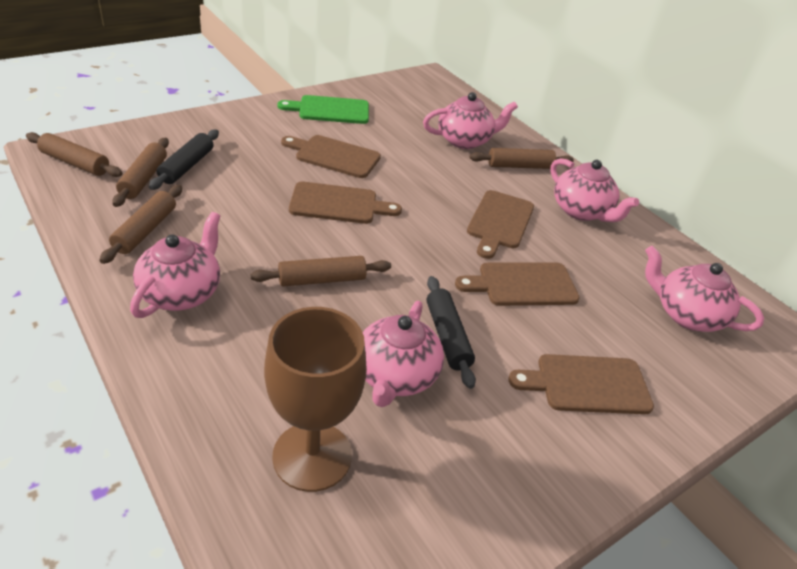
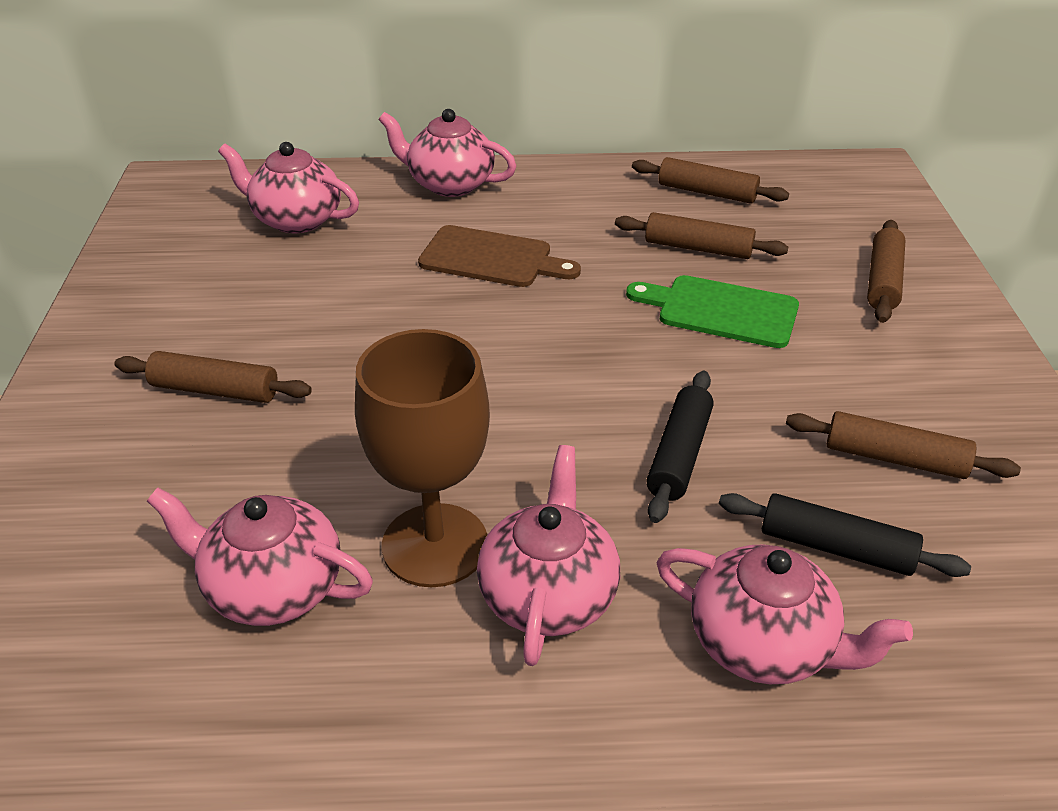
brown cutting board: 5 -> 1

